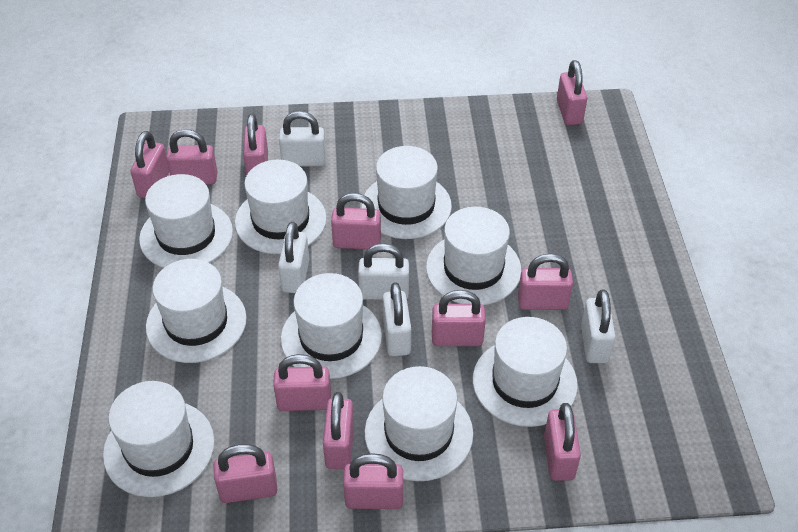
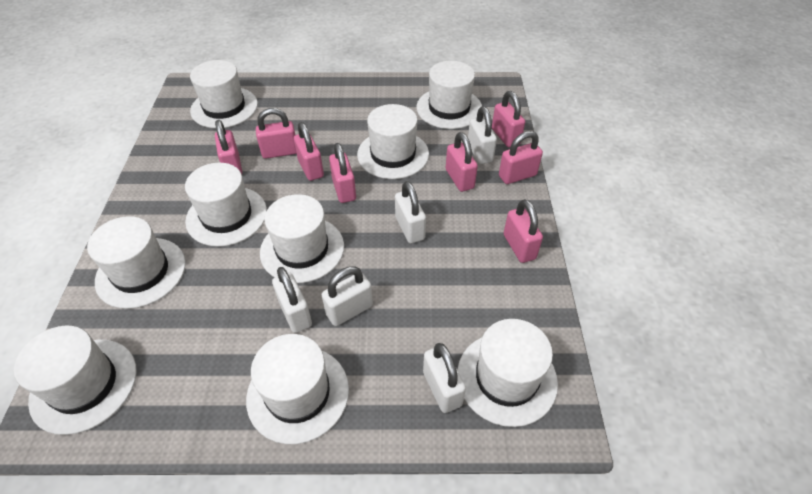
pink padlock: 12 -> 8

